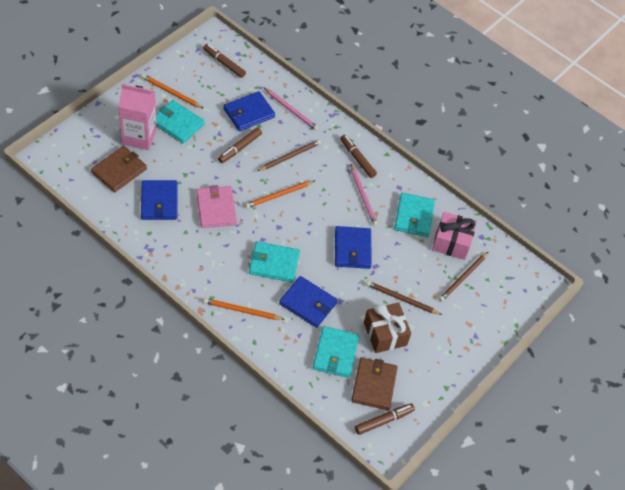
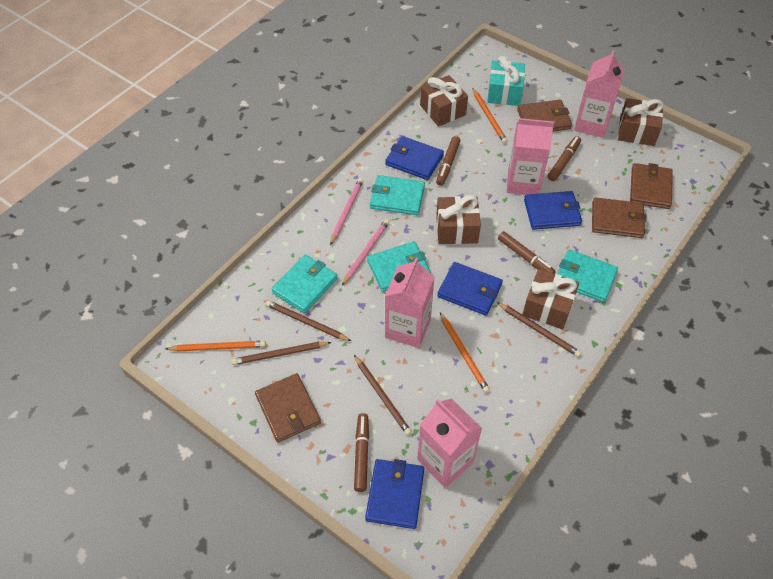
brown gift: 1 -> 4
brown pencil: 3 -> 4
brown wallet: 2 -> 4
pink carton: 1 -> 4
pink gift: 1 -> 0
pink wallet: 1 -> 0
turquoise gift: 0 -> 1

